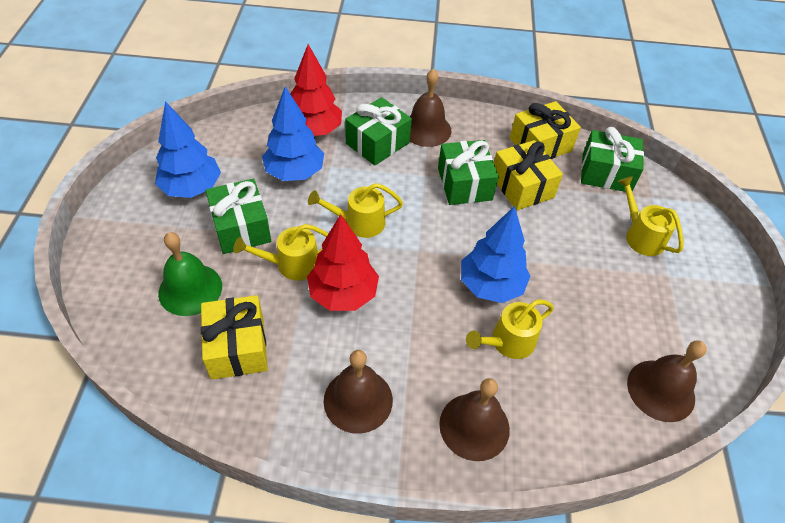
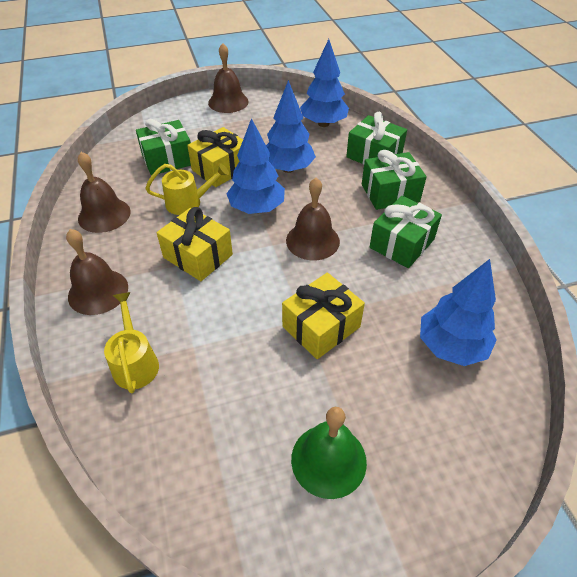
blue tree: 3 -> 4
red tree: 2 -> 0
yellow watering can: 4 -> 2

